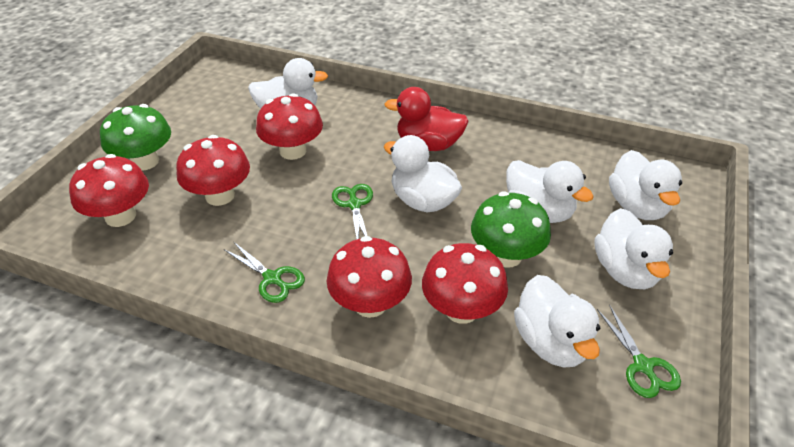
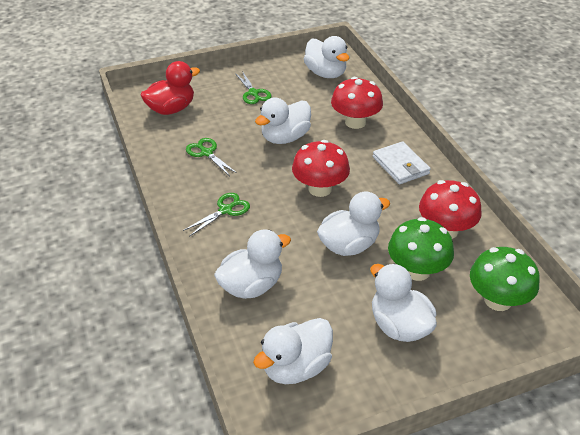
red mushroom: 5 -> 3
white wallet: 0 -> 1

